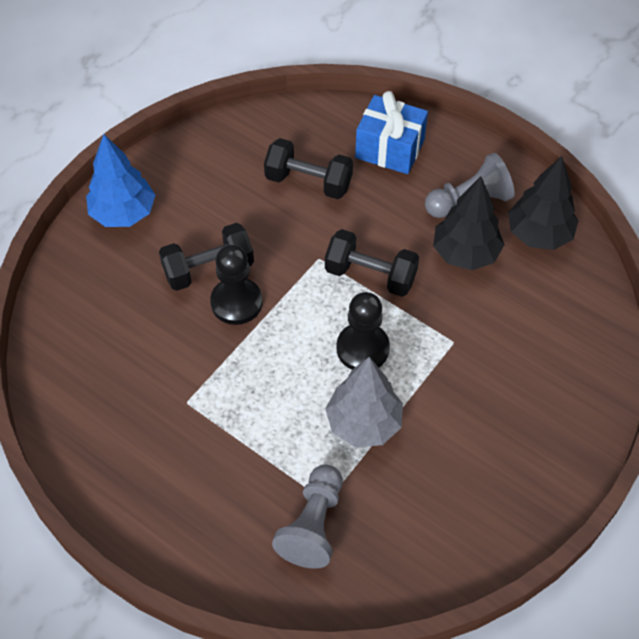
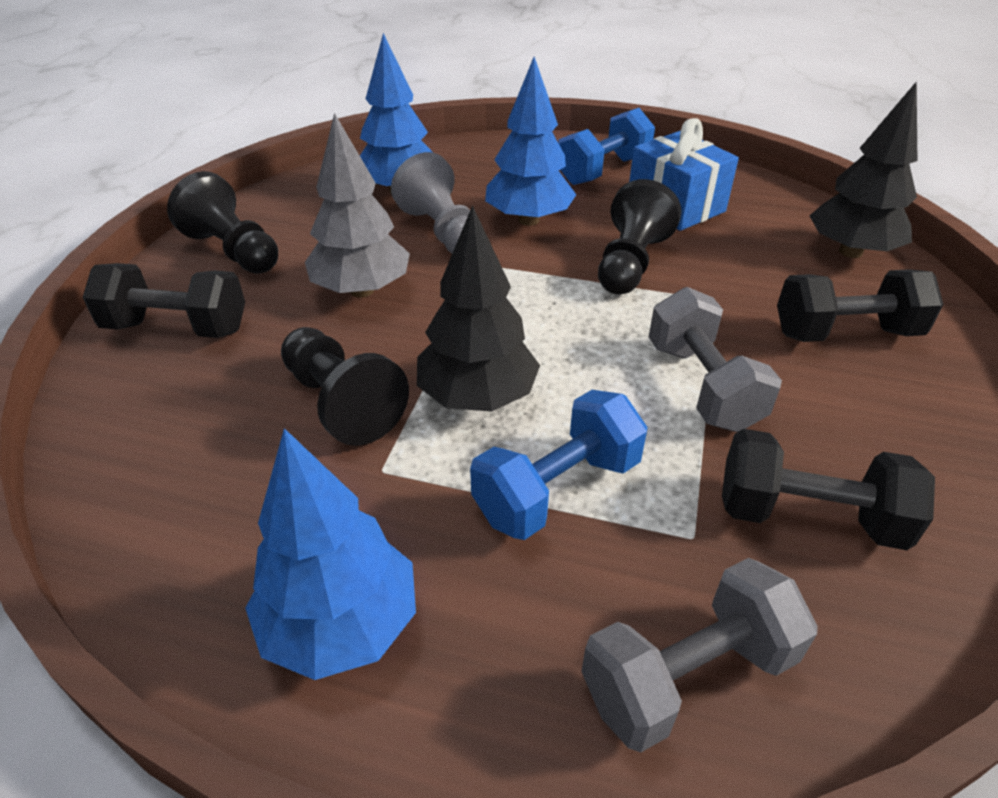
black pawn: 2 -> 3
blue dumbbell: 0 -> 2
blue tree: 1 -> 3
grey dumbbell: 0 -> 2
grey pawn: 2 -> 1

